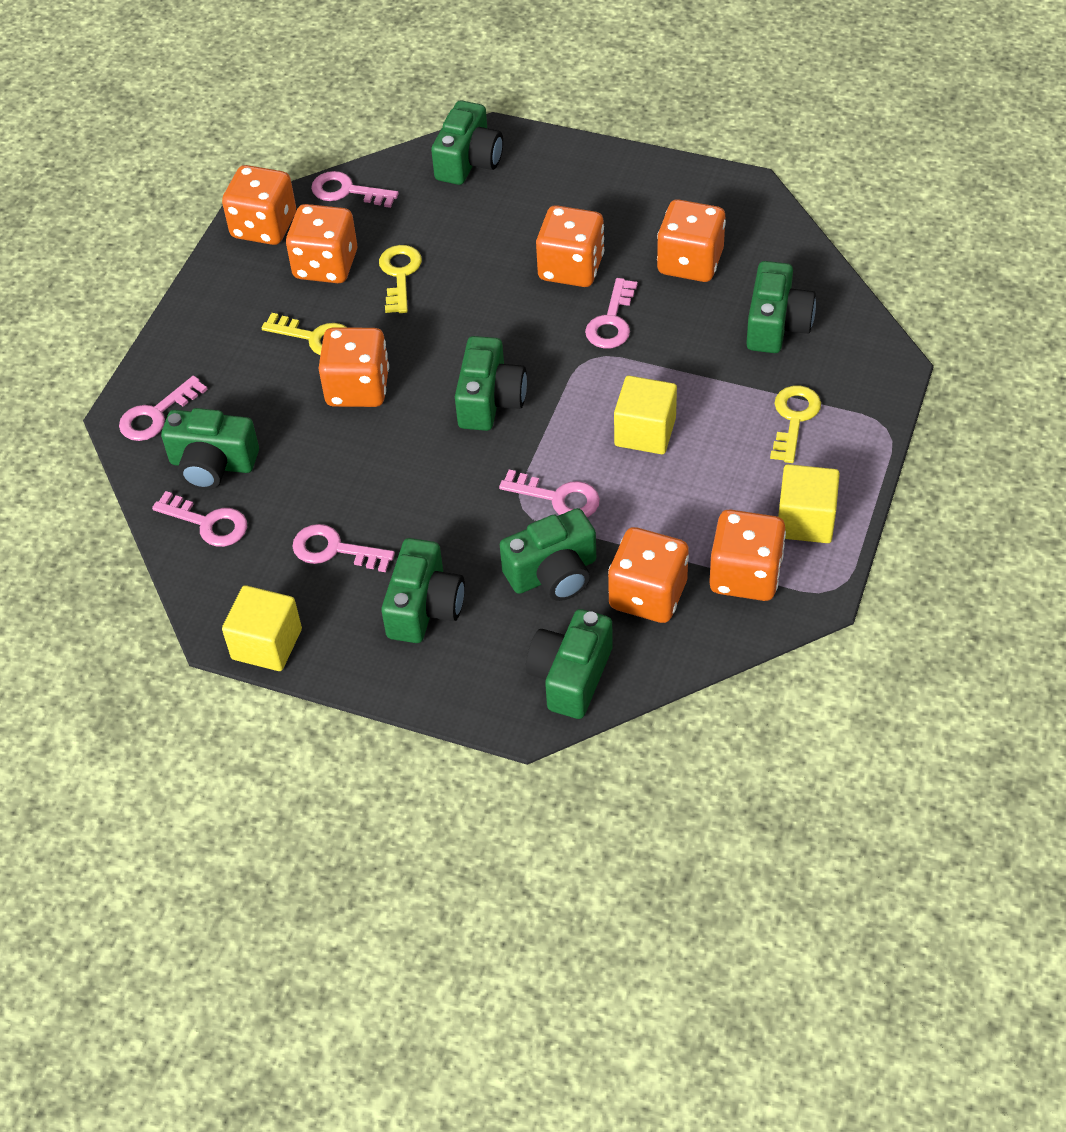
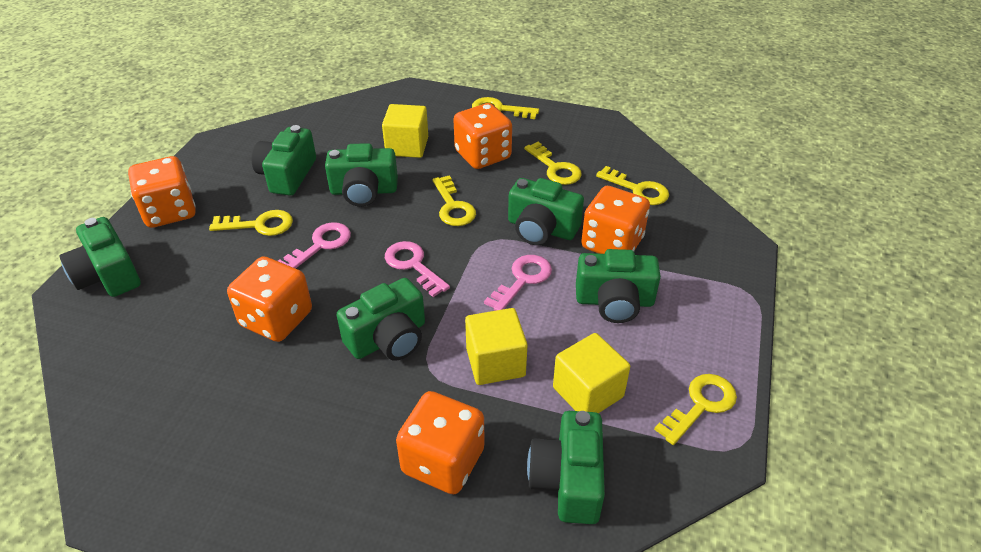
orange dice: 7 -> 5
pink key: 6 -> 3
yellow key: 3 -> 6

